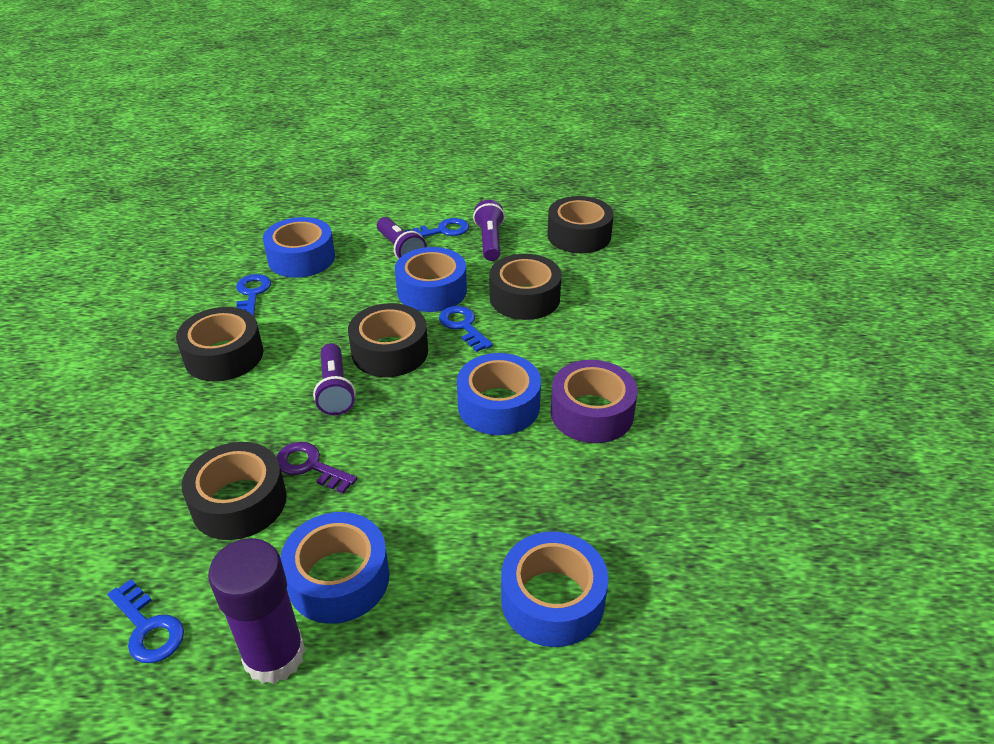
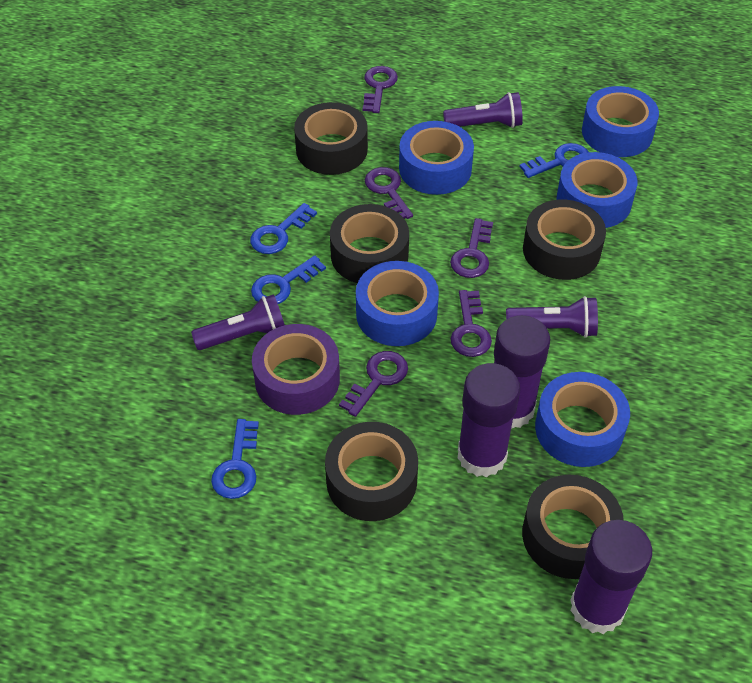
purple glue stick: 1 -> 3
purple key: 1 -> 5

